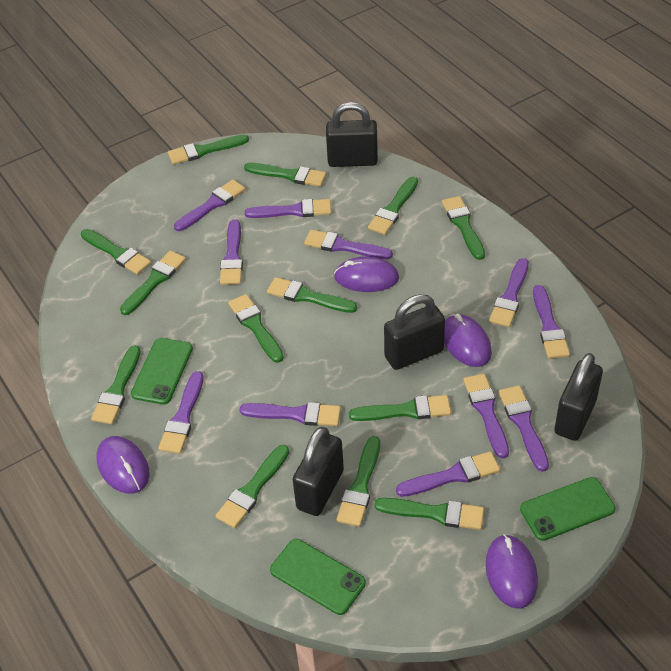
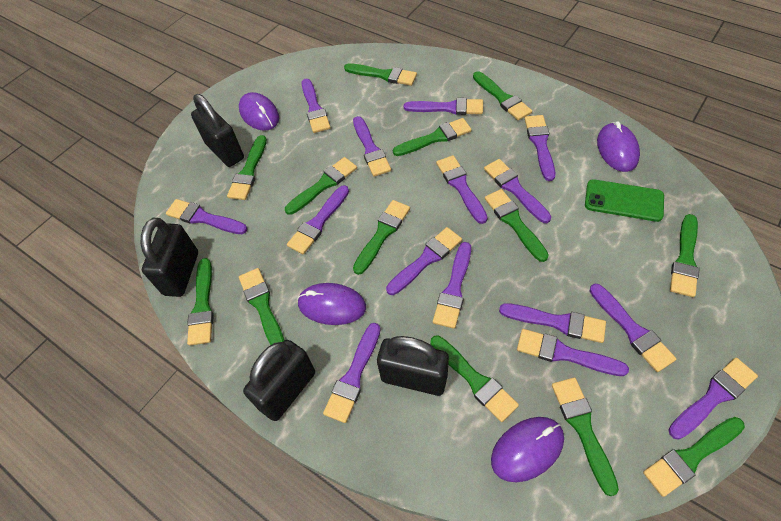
green phone: 3 -> 1
purple brush: 11 -> 15

